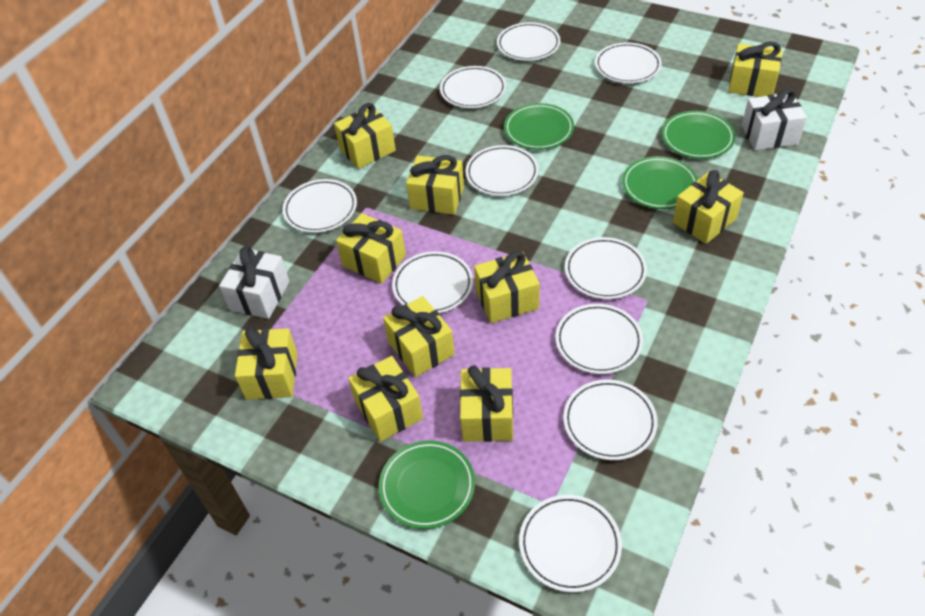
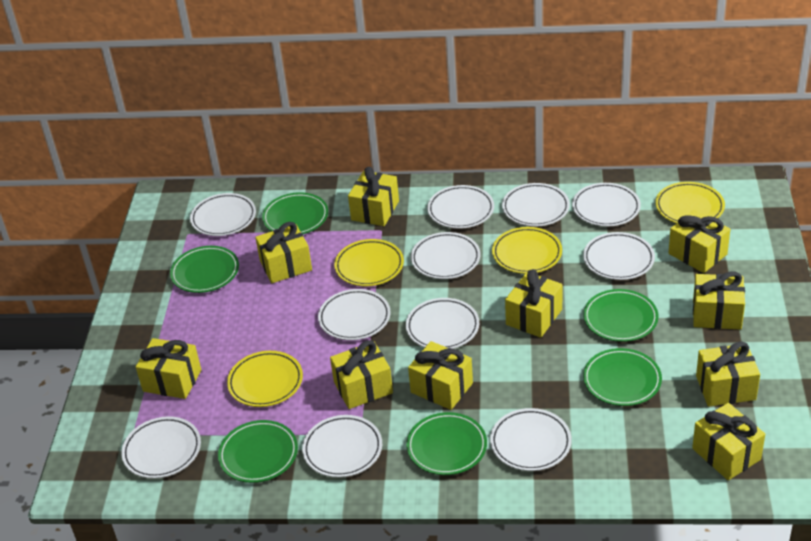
green plate: 4 -> 6
white gift: 2 -> 0
white plate: 10 -> 11
yellow plate: 0 -> 4

